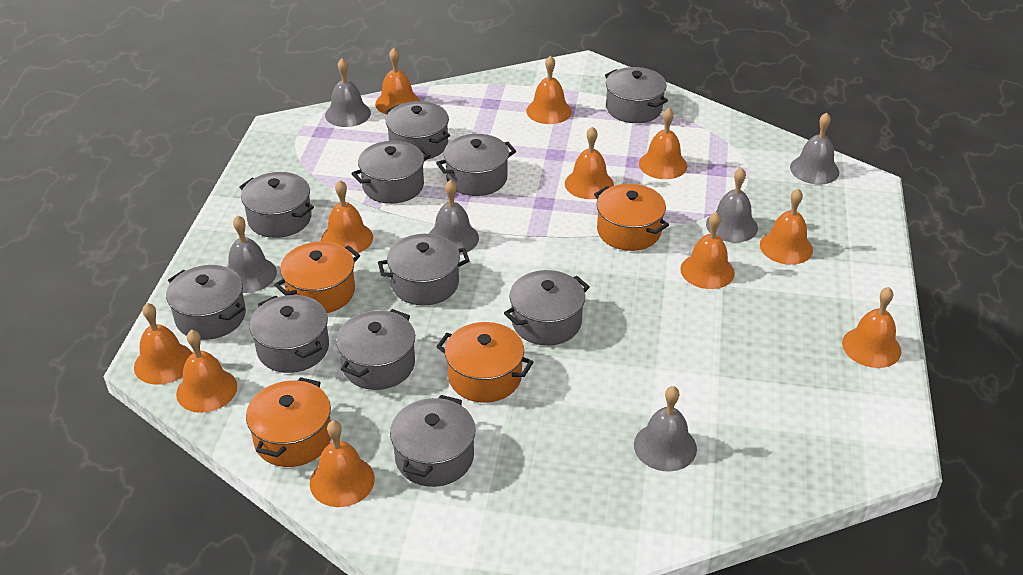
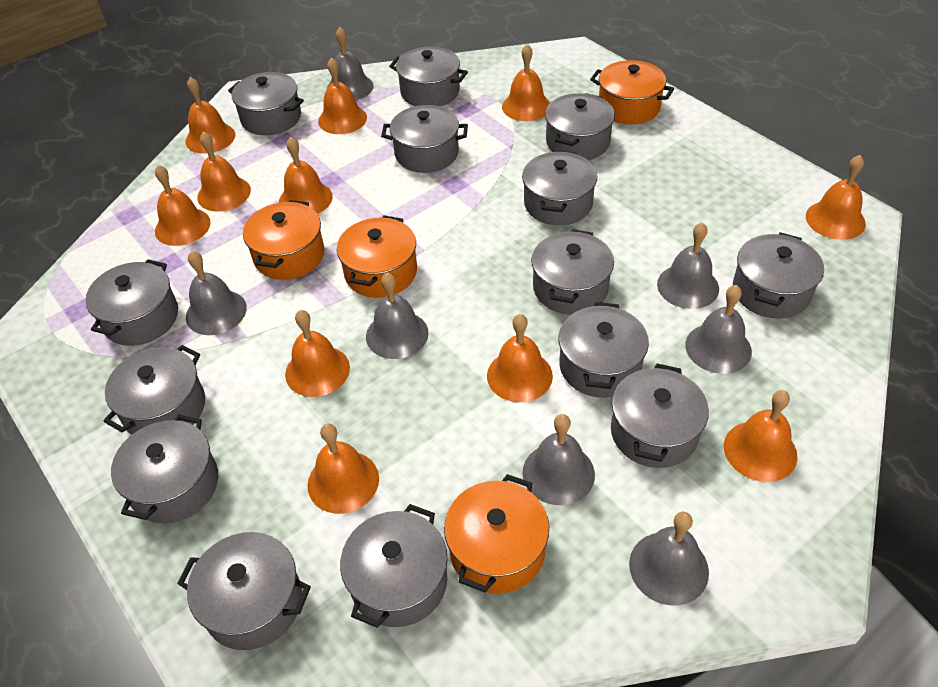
grey bell: 6 -> 7
grey pot: 11 -> 14

